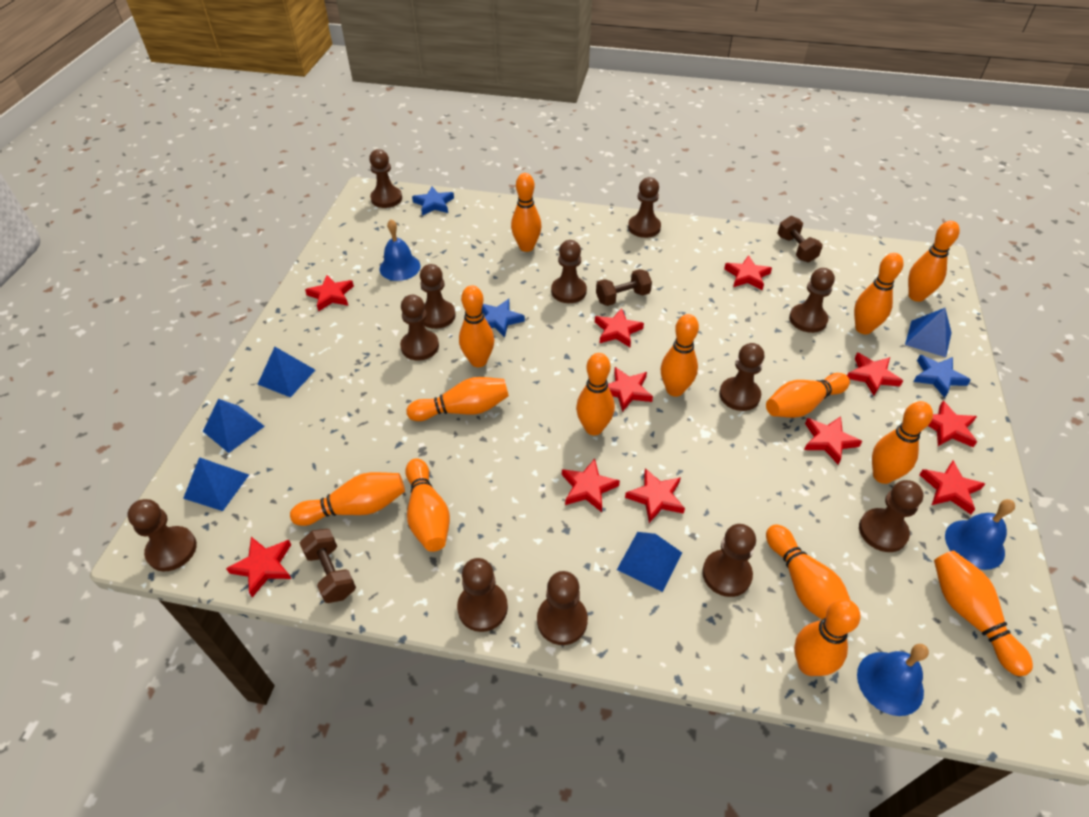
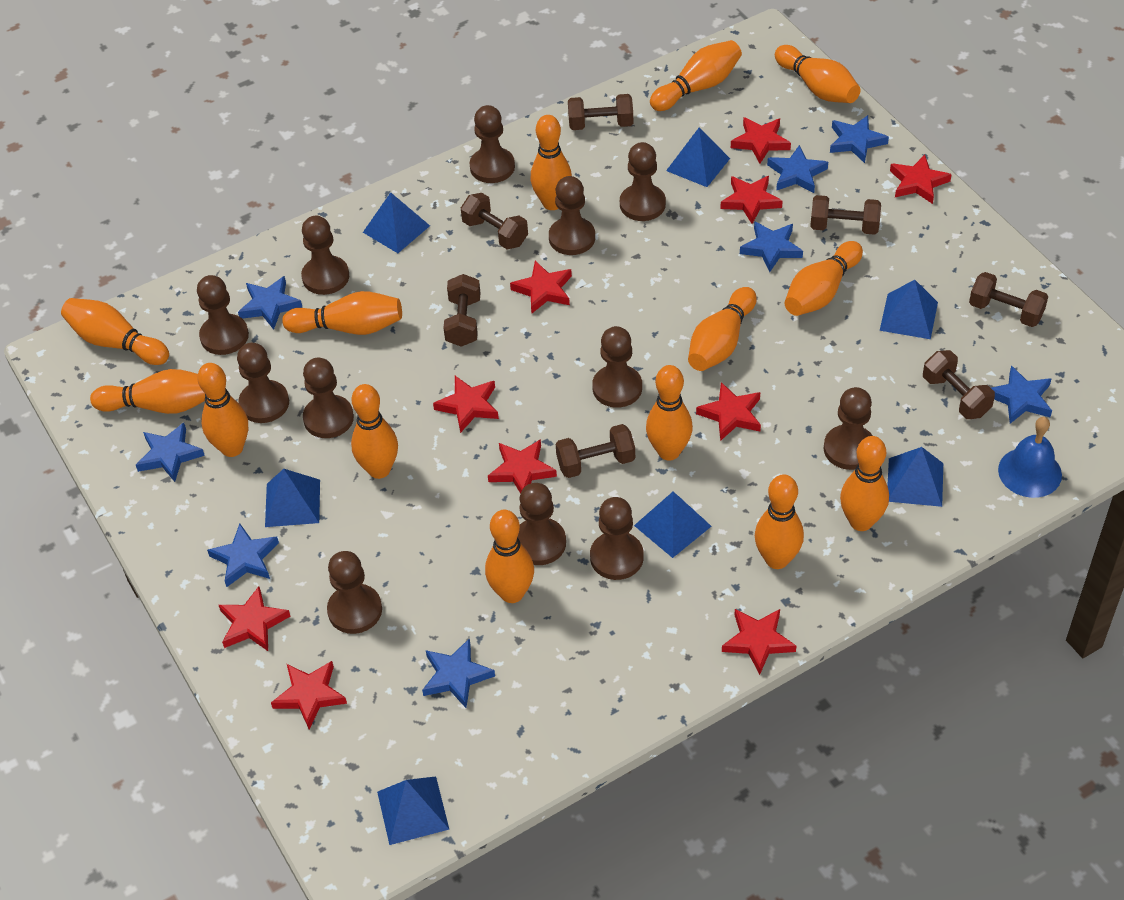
blue bell: 3 -> 1
blue pyramid: 5 -> 7
blue star: 3 -> 8
brown dumbbell: 3 -> 7
red star: 11 -> 10

